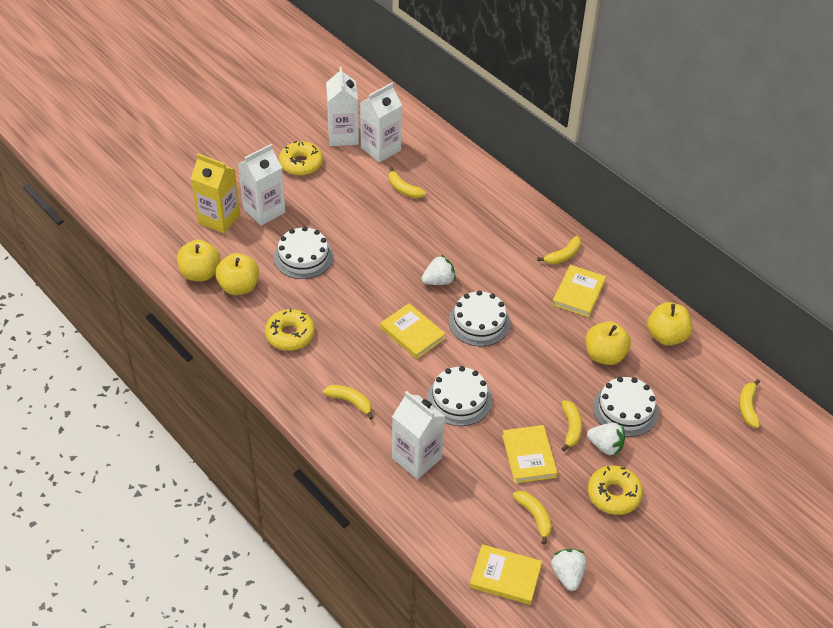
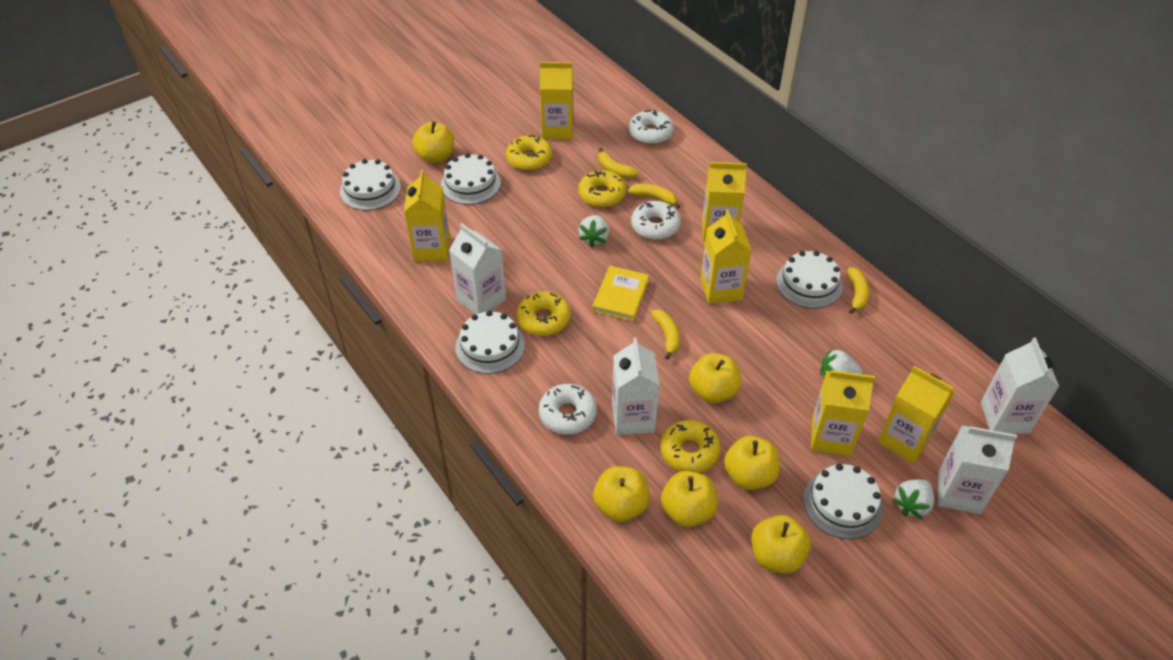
white cake: 4 -> 5
white donut: 0 -> 3
yellow apple: 4 -> 6
yellow banana: 6 -> 4
yellow book: 4 -> 1
yellow carton: 1 -> 6
yellow donut: 3 -> 4

